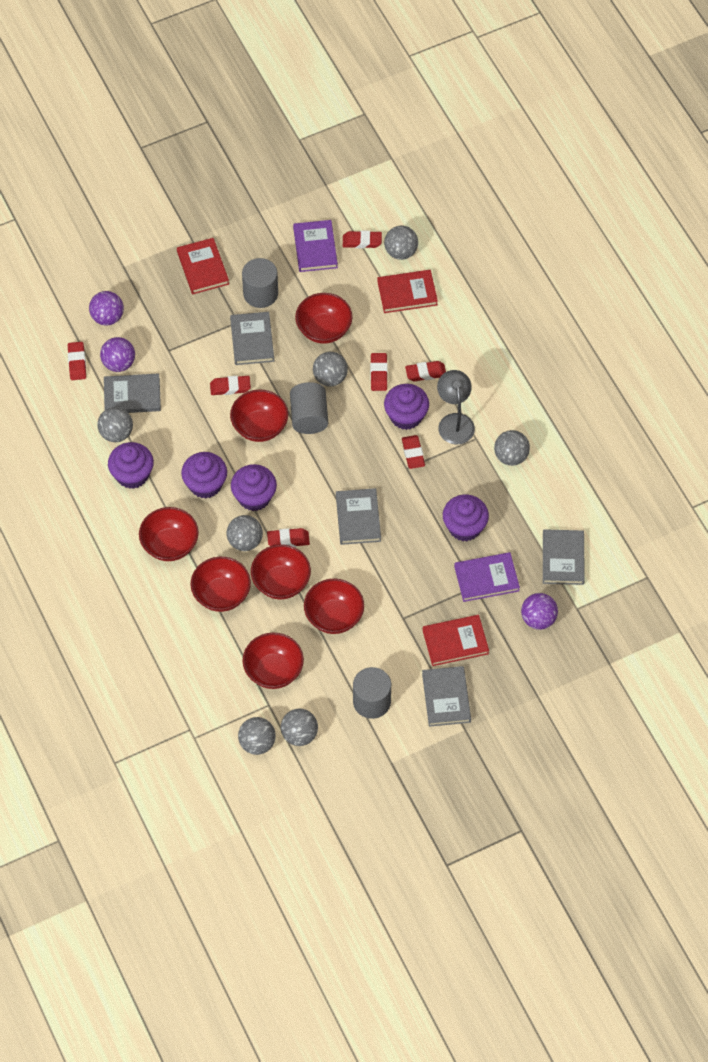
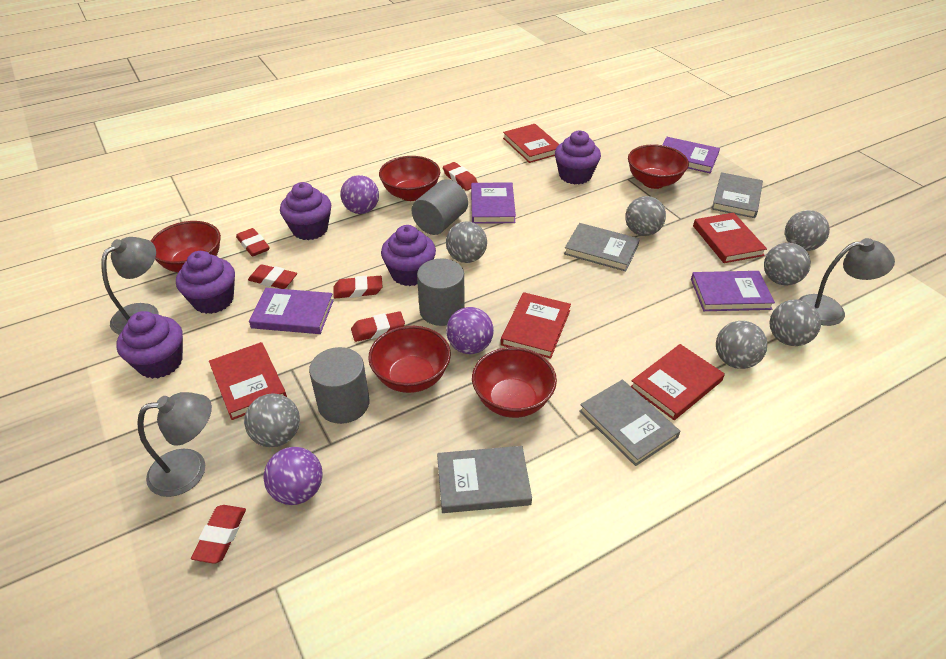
grey book: 5 -> 4
grey lamp: 1 -> 3
purple book: 2 -> 4
red book: 3 -> 5
red bowl: 7 -> 5
red eraser: 7 -> 6

